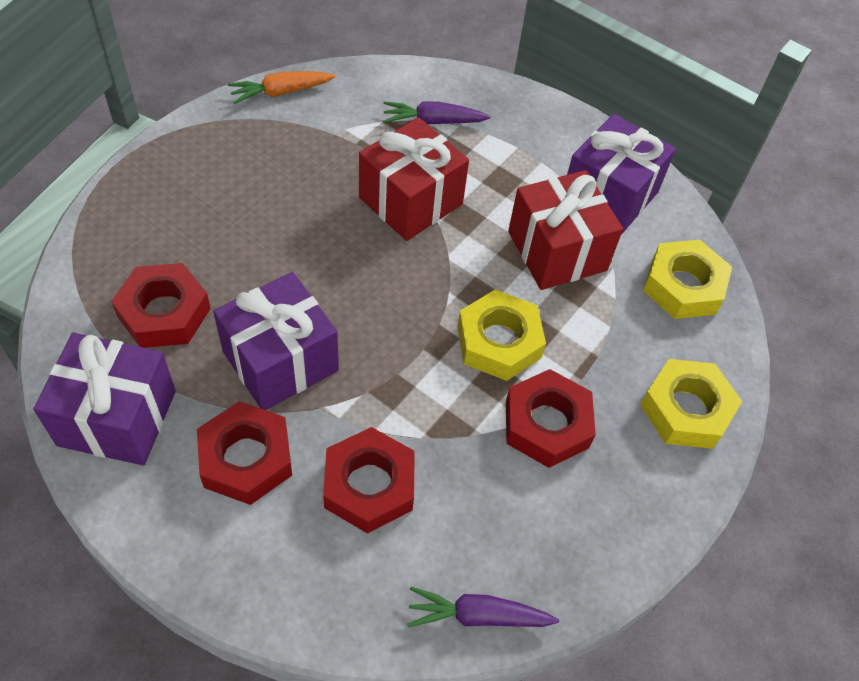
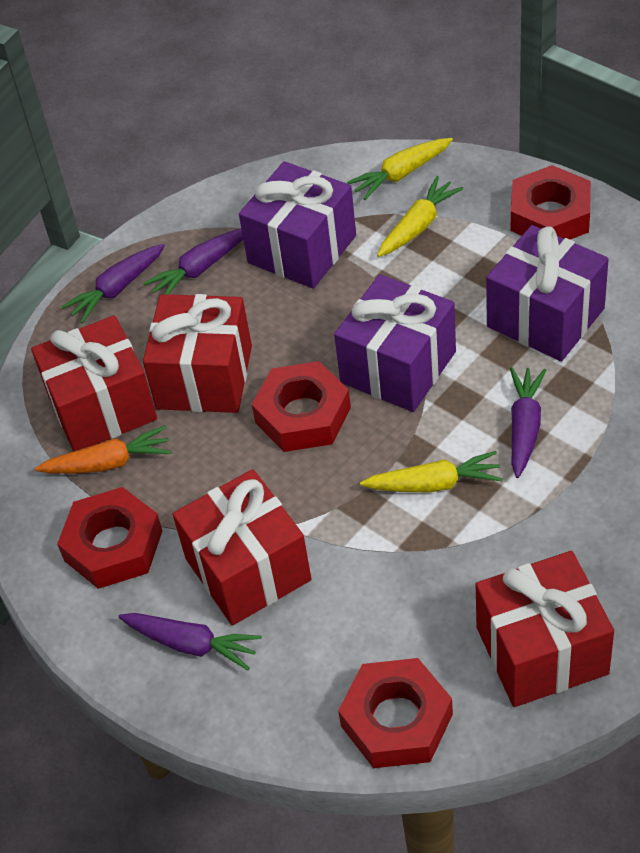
purple carrot: 2 -> 4
red gift: 2 -> 4
yellow carrot: 0 -> 3
yellow nut: 3 -> 0

